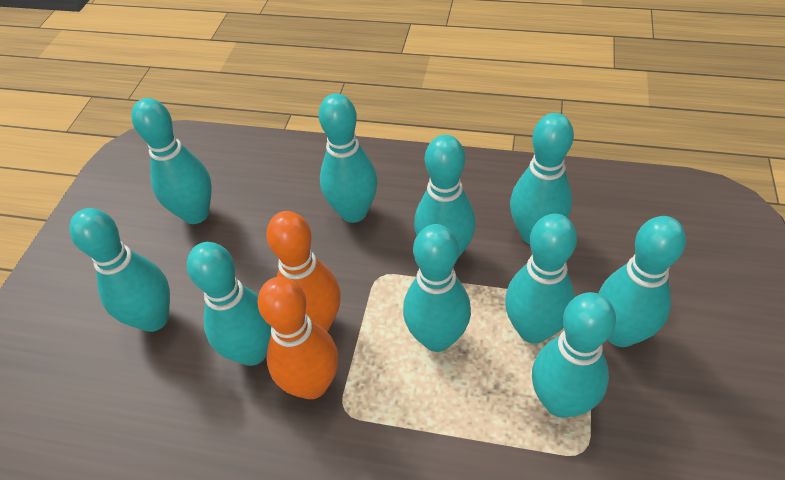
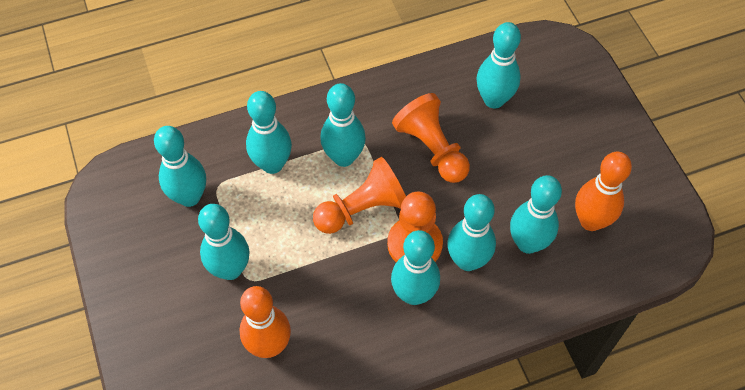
orange pawn: 0 -> 3
turquoise bowling pin: 10 -> 8

